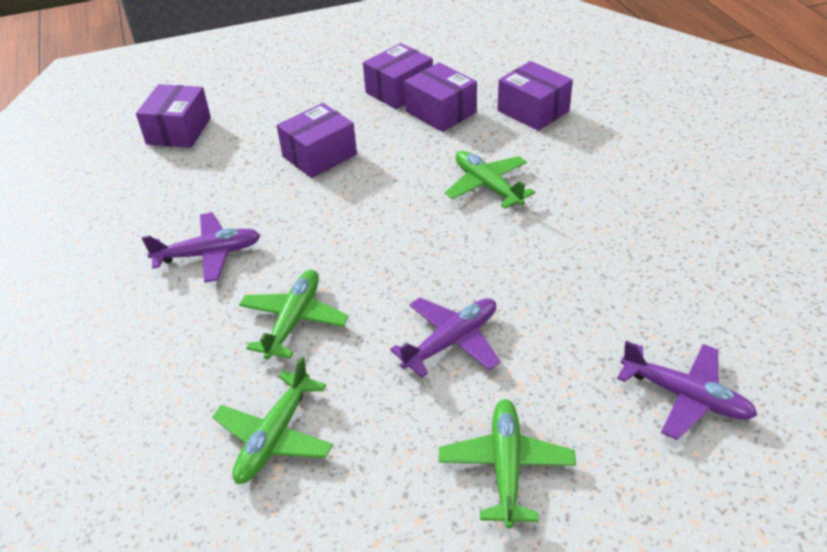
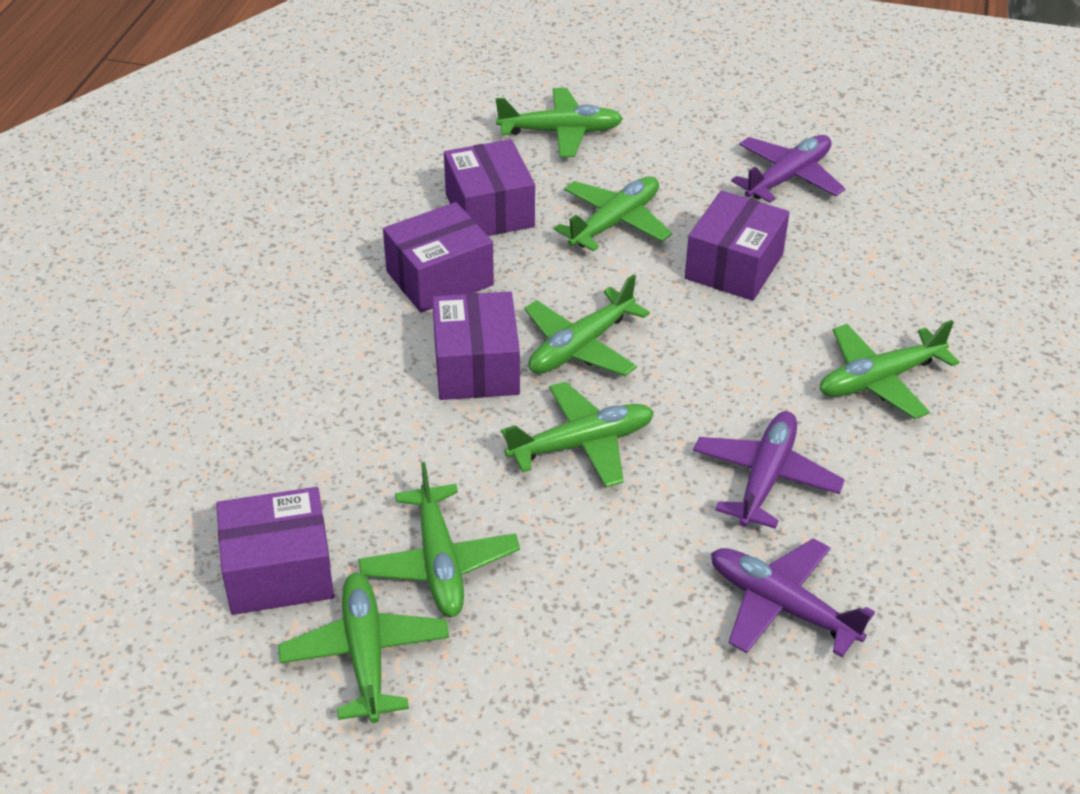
green plane: 4 -> 7

